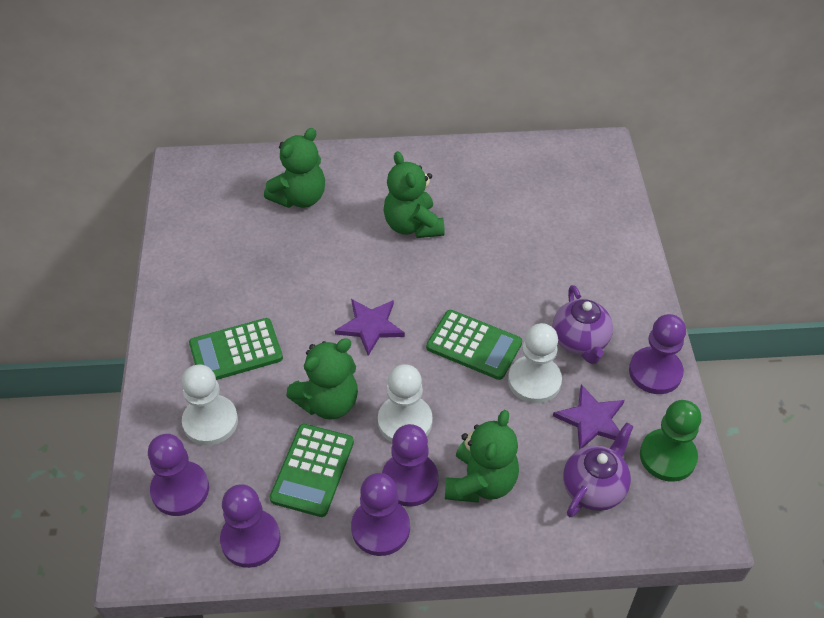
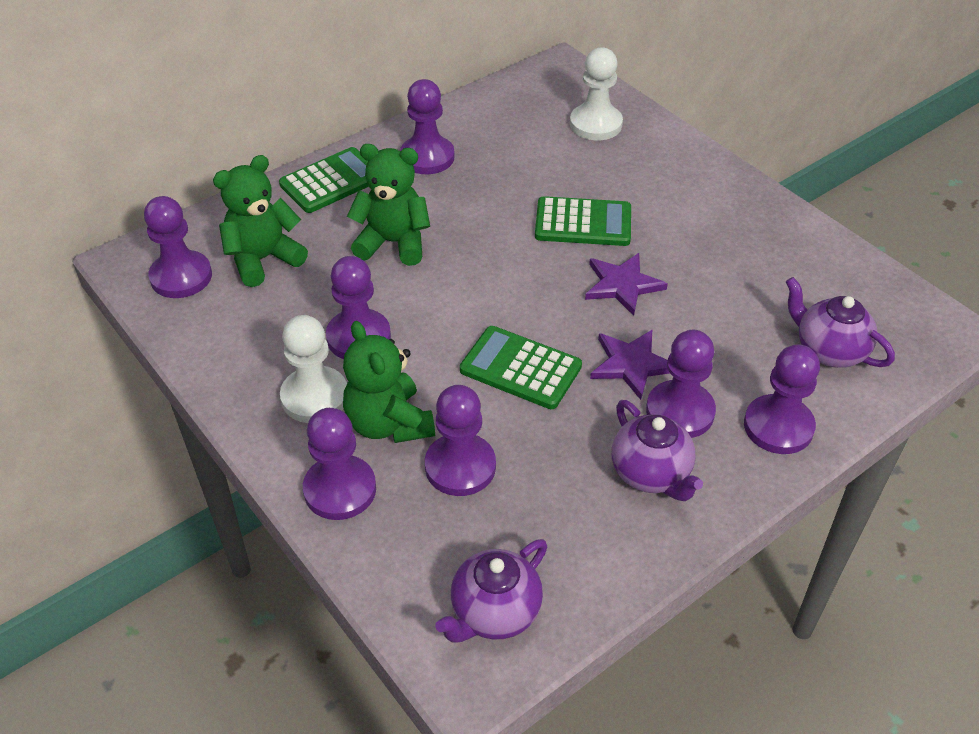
green pawn: 1 -> 0
green teddy bear: 4 -> 3
purple pawn: 5 -> 7
purple teapot: 2 -> 3
white pawn: 3 -> 2

